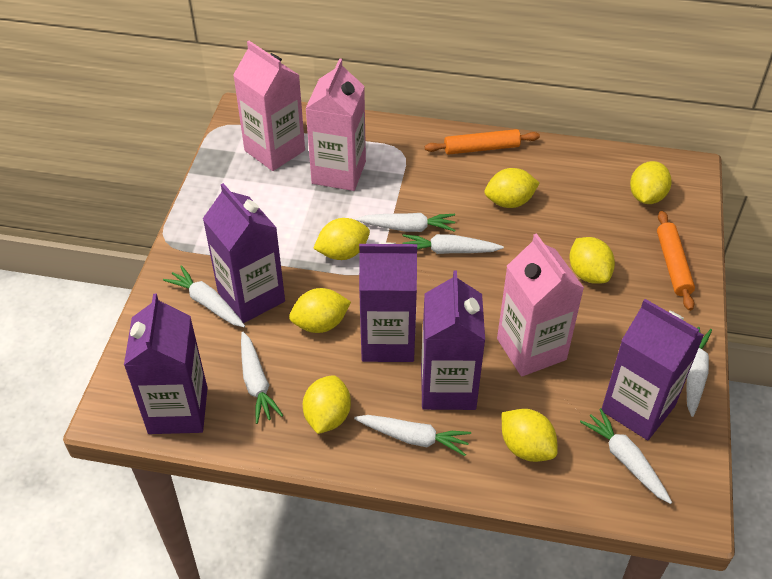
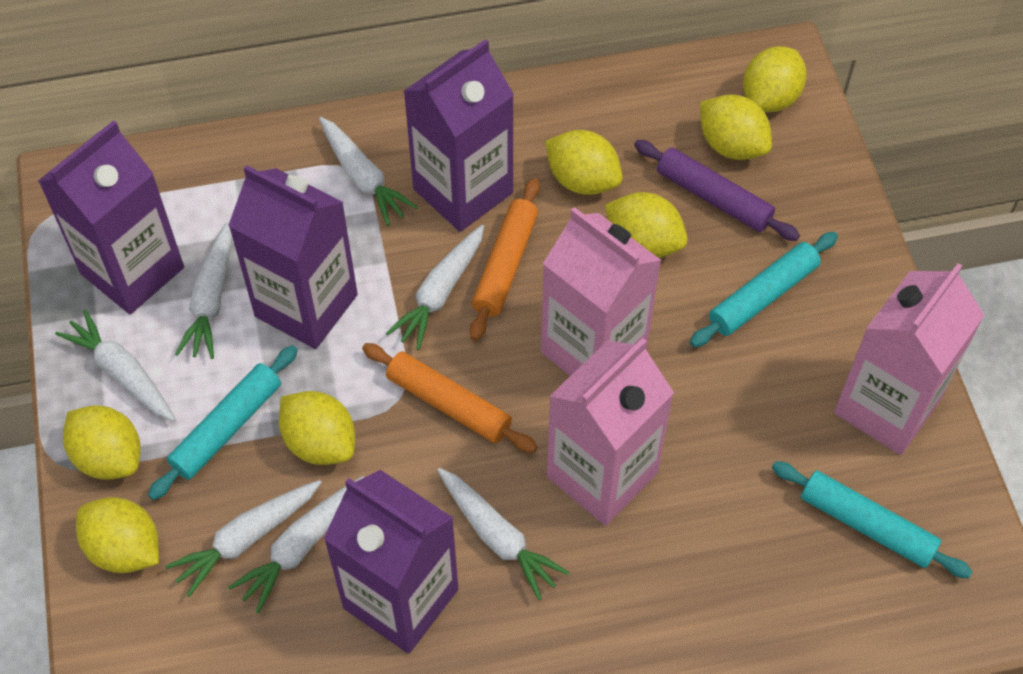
purple carton: 5 -> 4
purple rolling pin: 0 -> 1
turquoise rolling pin: 0 -> 3

